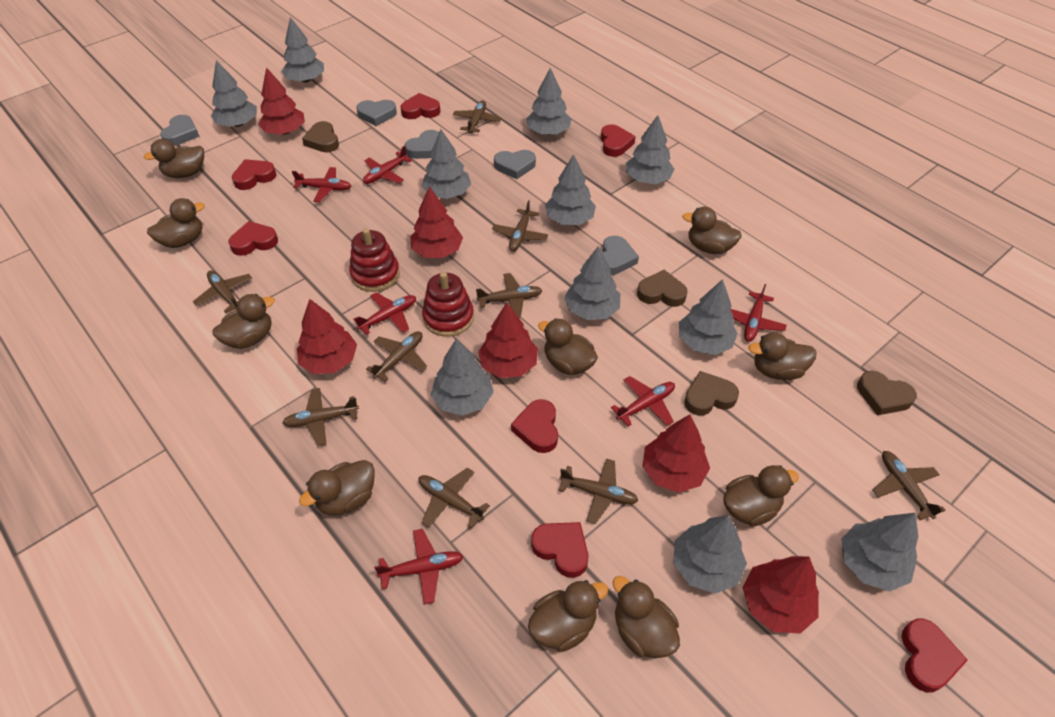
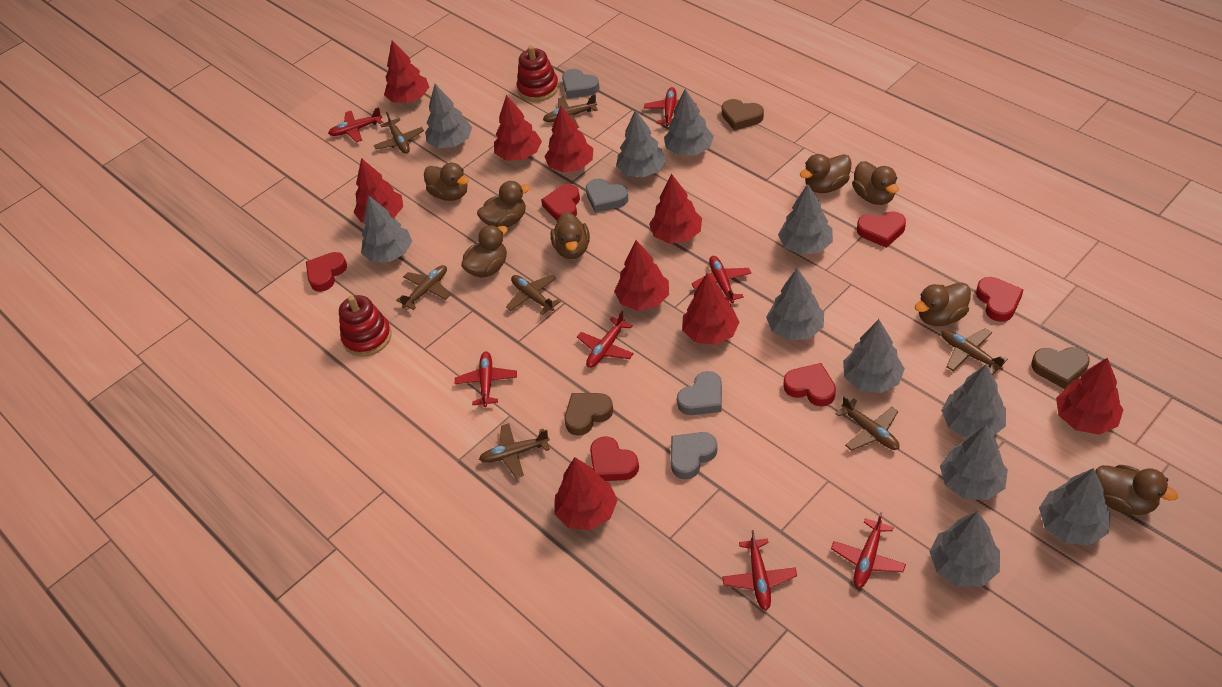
brown duck: 10 -> 8
brown heart: 4 -> 3
brown plane: 9 -> 7
grey heart: 5 -> 4
red heart: 7 -> 6
red plane: 6 -> 7
red tree: 6 -> 9

